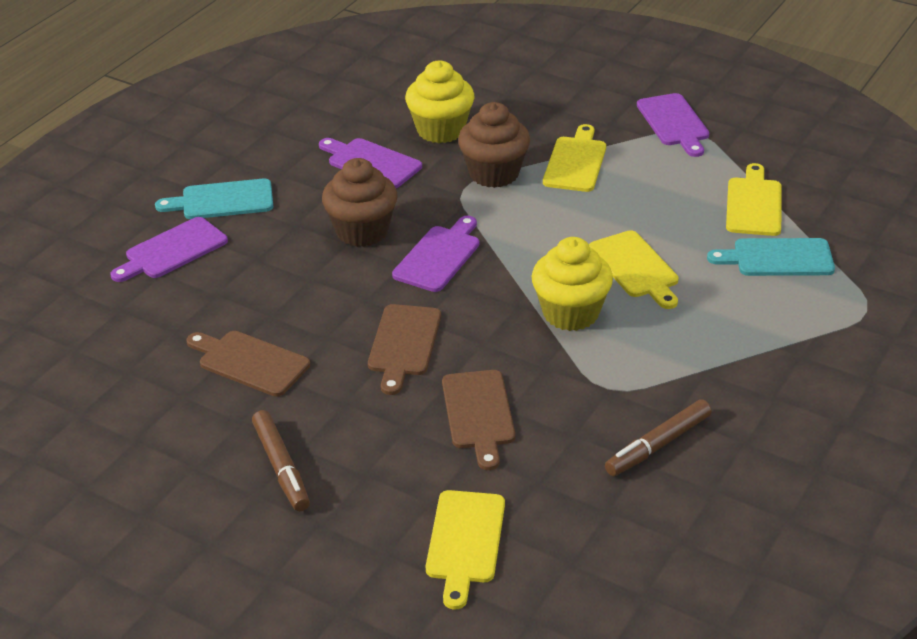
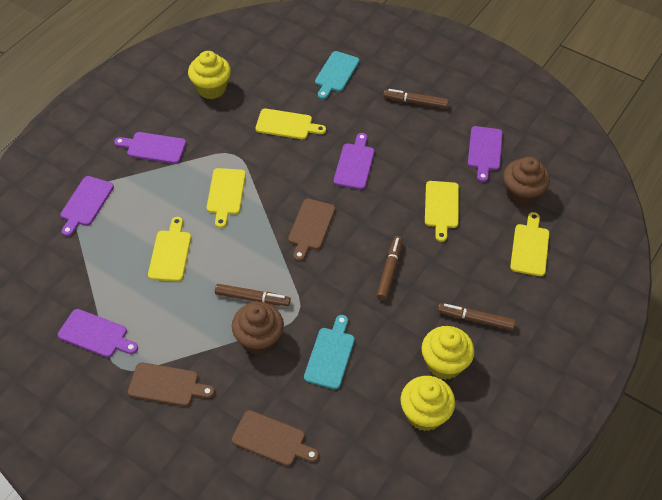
brown marker: 2 -> 4
purple cutting board: 4 -> 5
yellow cupcake: 2 -> 3
yellow cutting board: 4 -> 5

